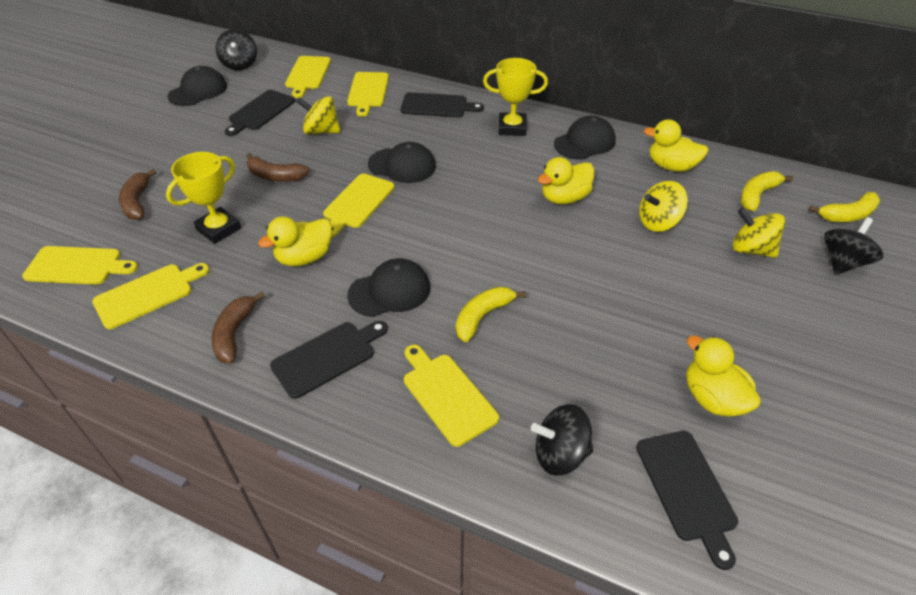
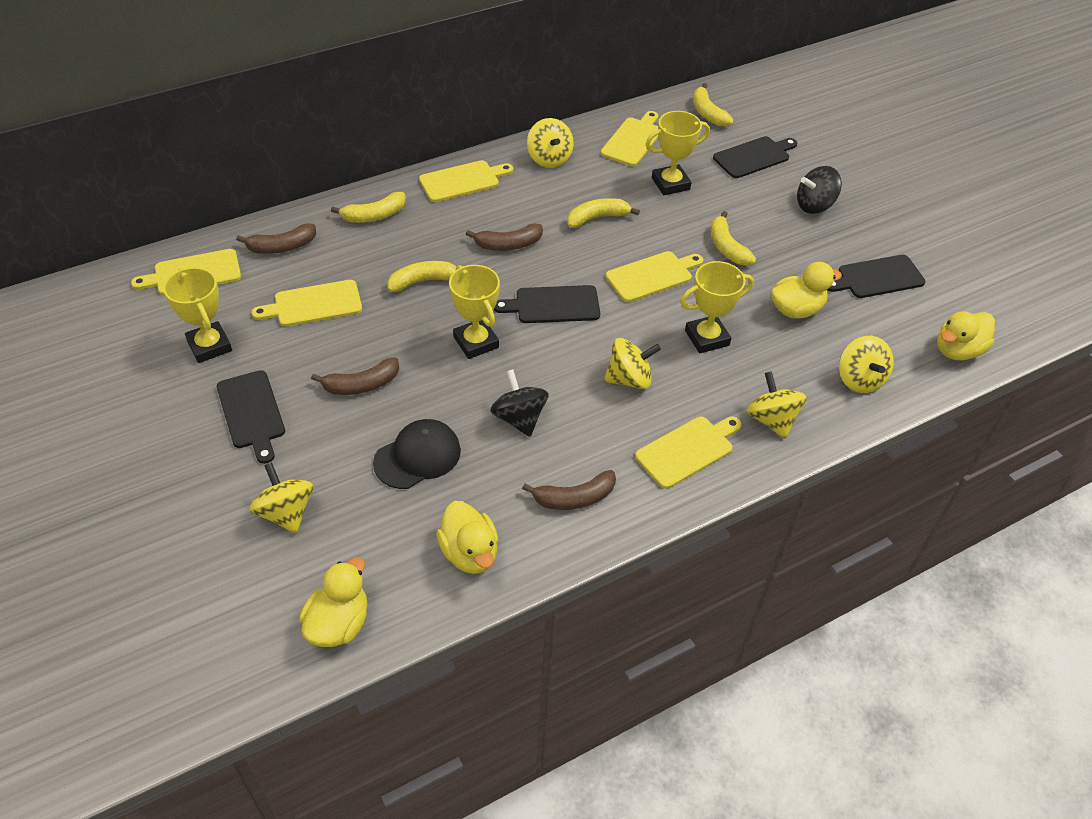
black cap: 4 -> 1
black spinning top: 3 -> 2
brown banana: 3 -> 4
yellow banana: 3 -> 5
yellow spinning top: 3 -> 5
yellow trophy: 2 -> 4

